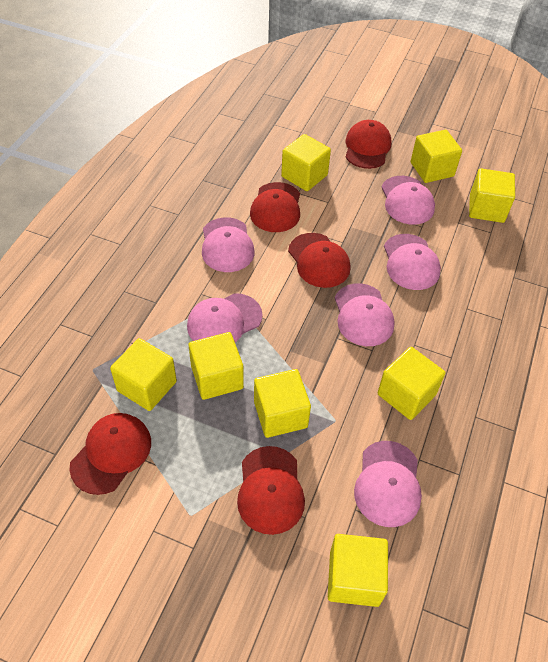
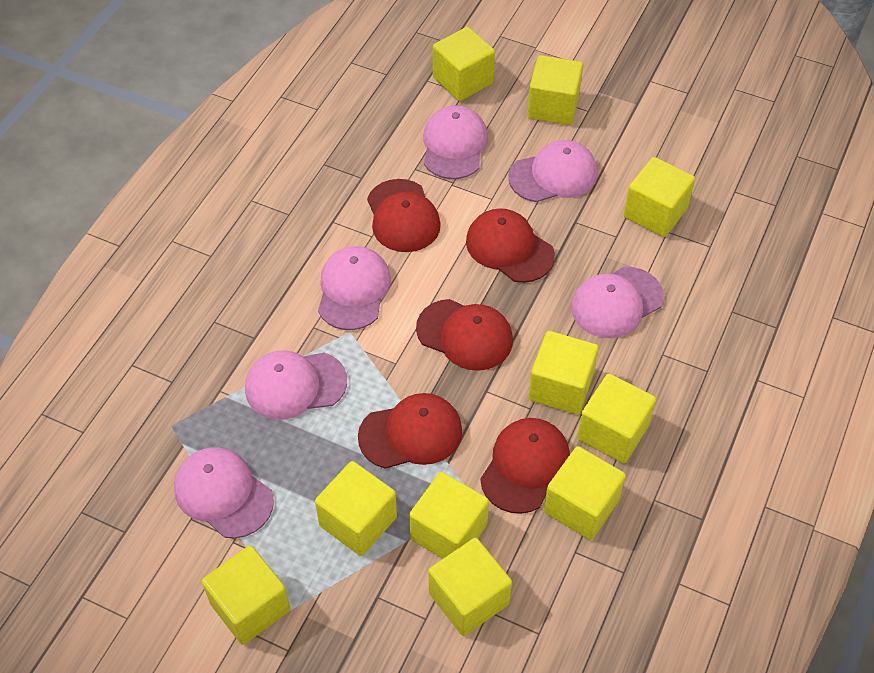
yellow cube: 8 -> 10

